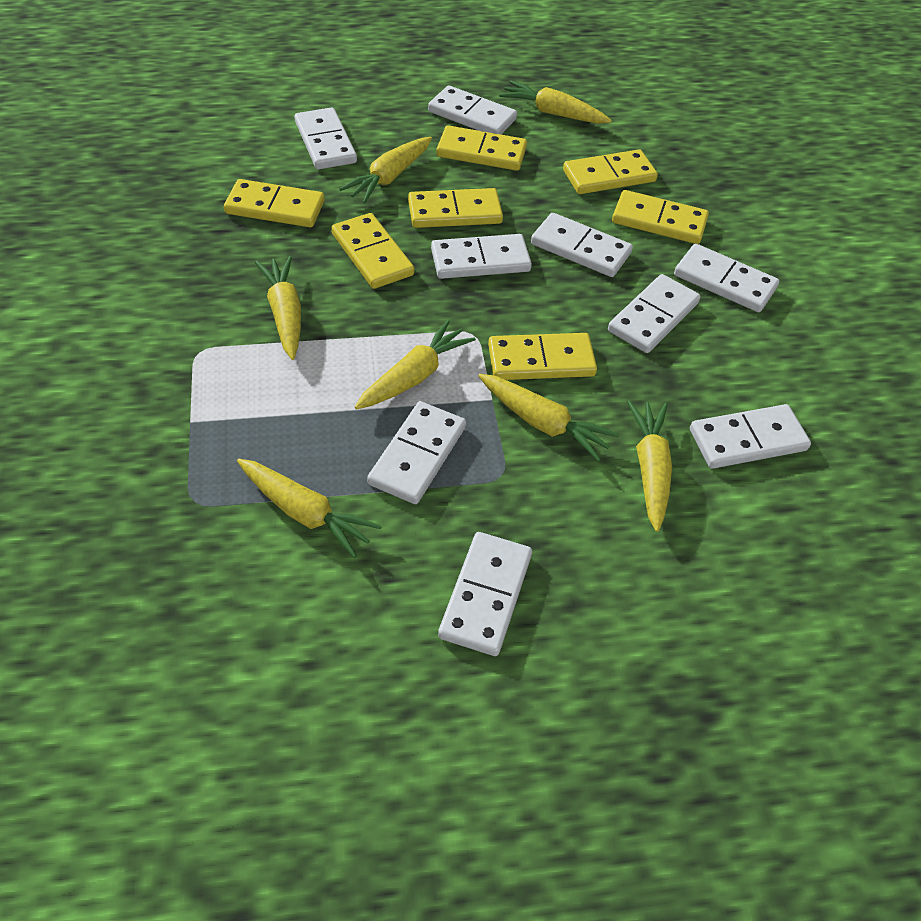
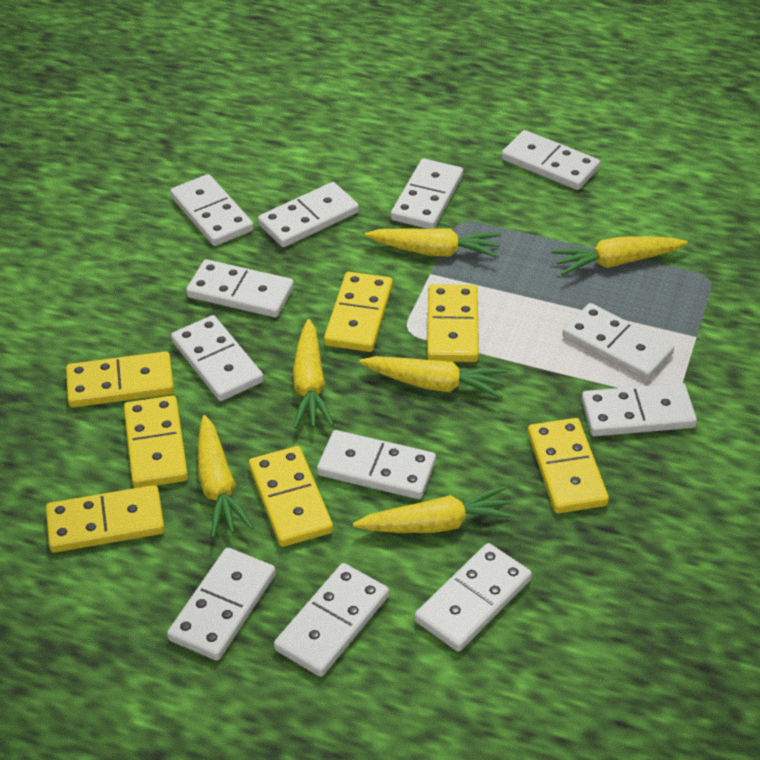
white domino: 9 -> 12
yellow carrot: 7 -> 6

